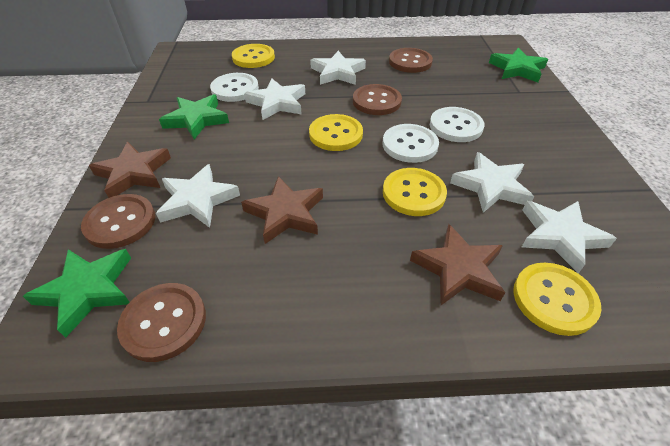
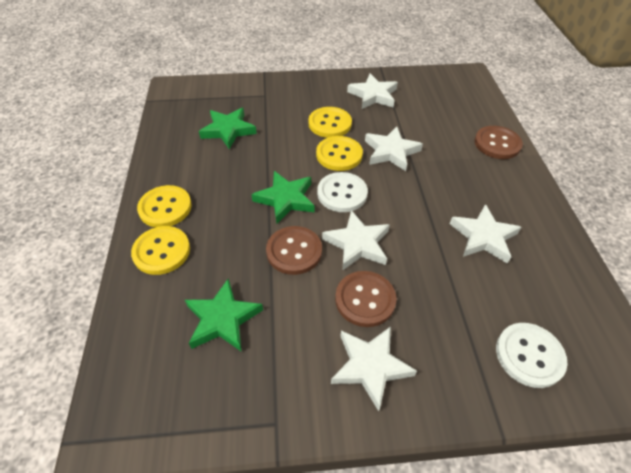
brown button: 4 -> 3
brown star: 3 -> 0
white button: 3 -> 2

